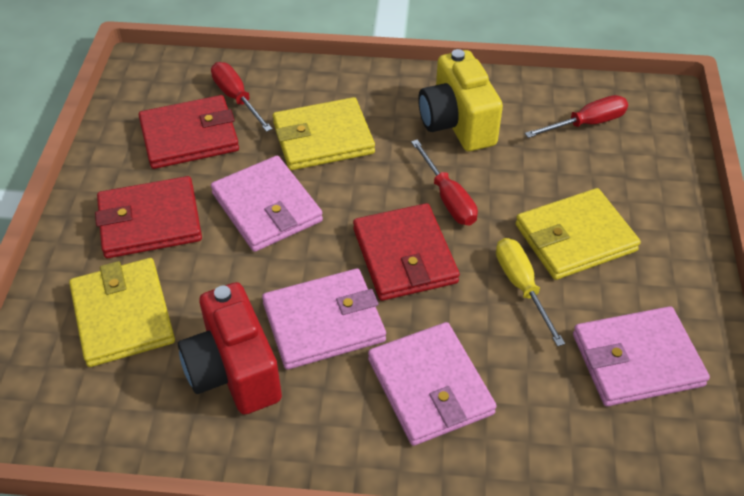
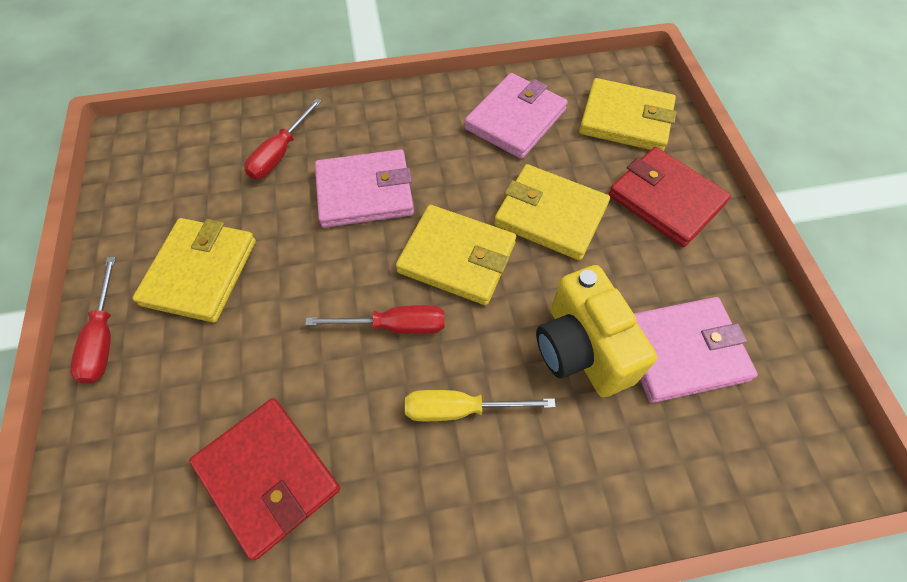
pink wallet: 4 -> 3
red camera: 1 -> 0
red wallet: 3 -> 2
yellow wallet: 3 -> 4

